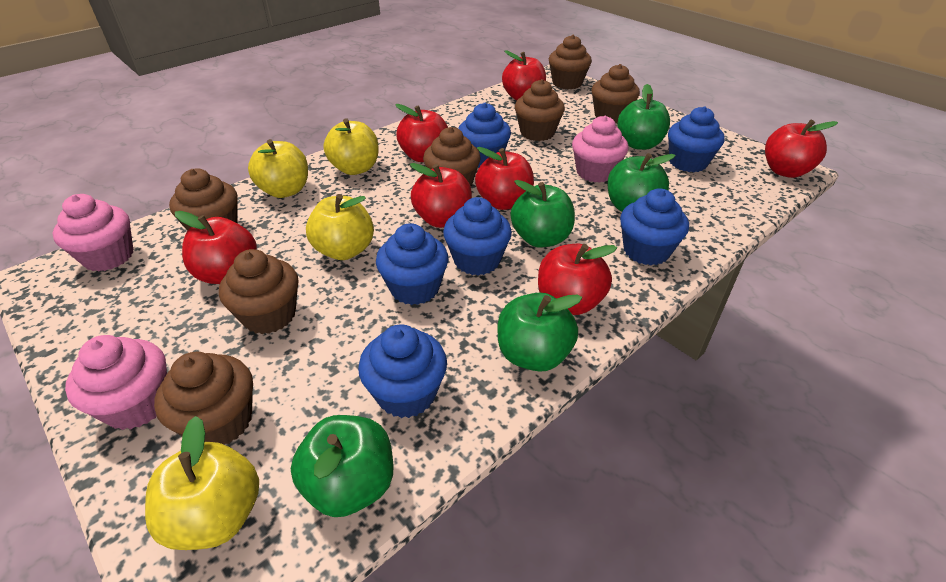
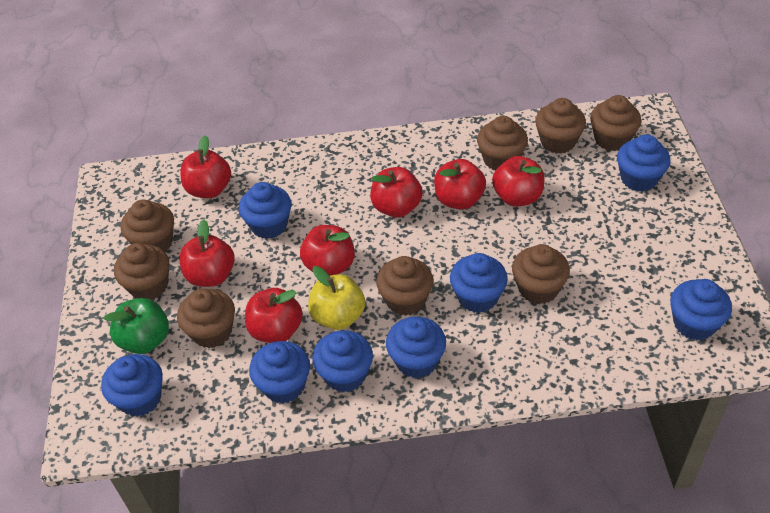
blue cupcake: 6 -> 8
brown cupcake: 7 -> 8
green apple: 5 -> 1
pink cupcake: 3 -> 0
yellow apple: 4 -> 1

